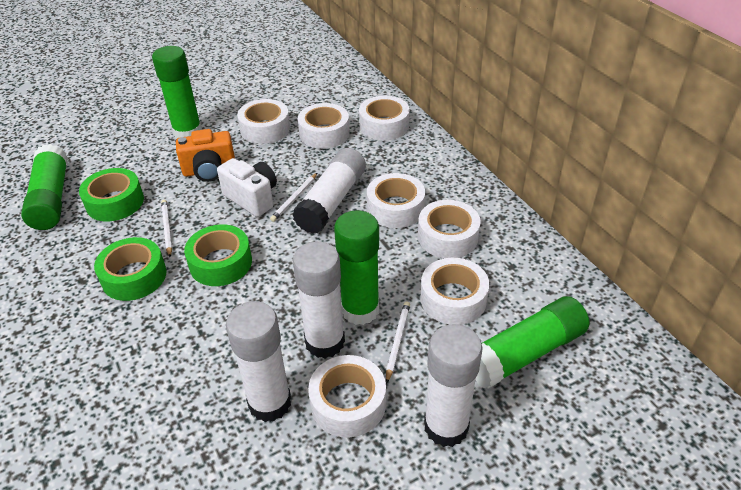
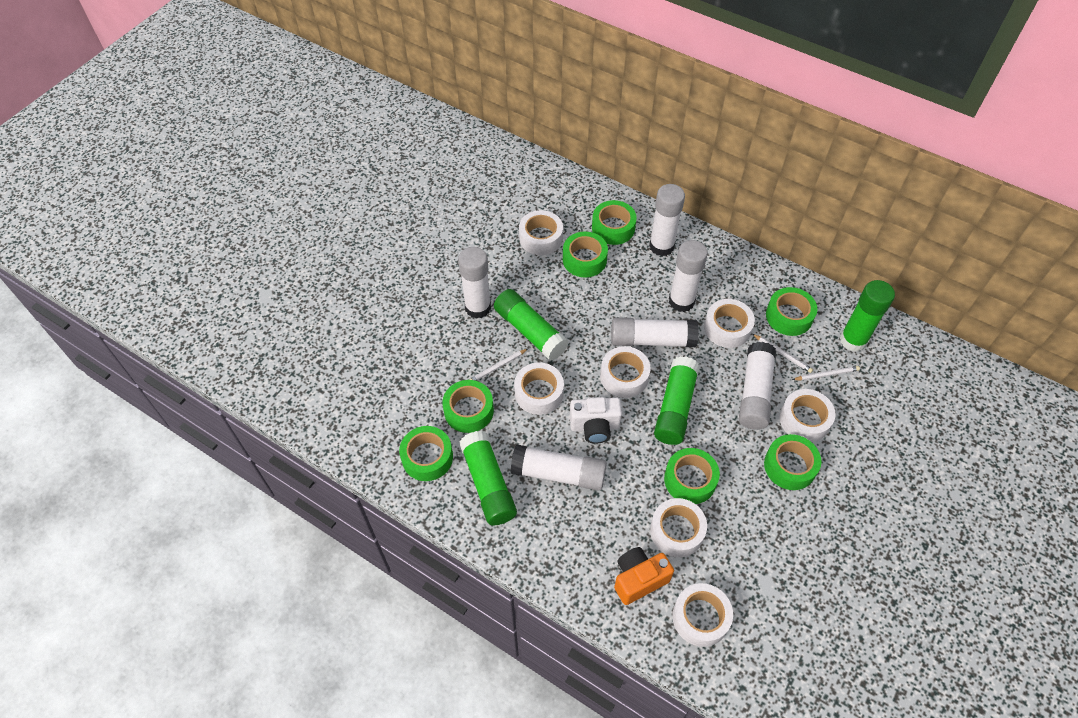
green tape: 3 -> 7
white glue stick: 4 -> 6

